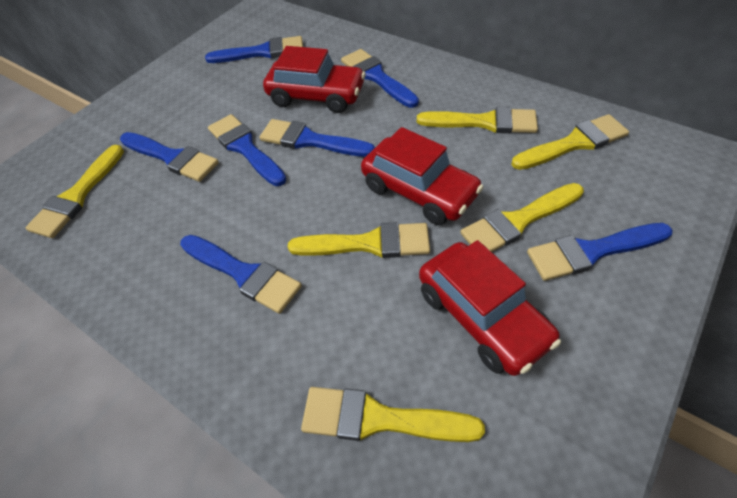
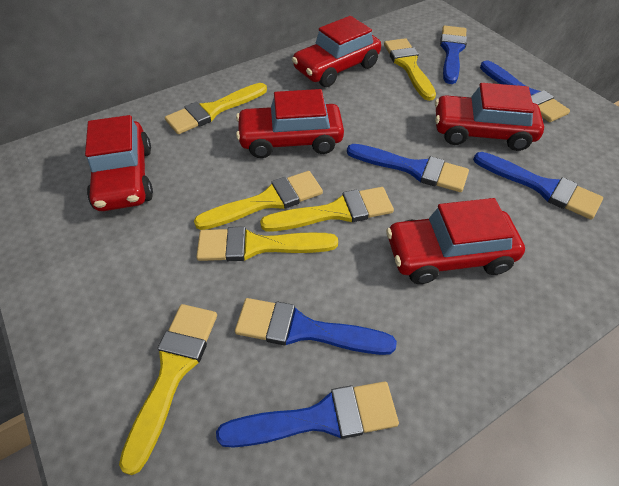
blue brush: 7 -> 6
red car: 3 -> 5

